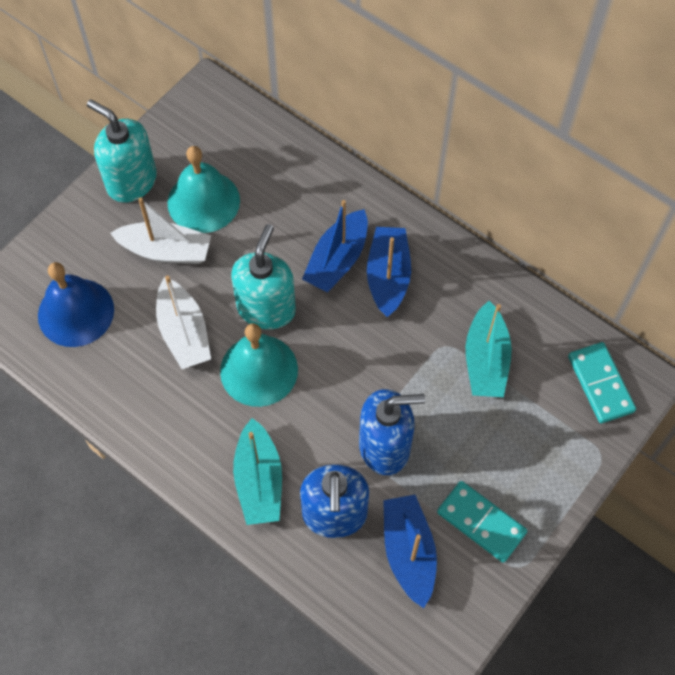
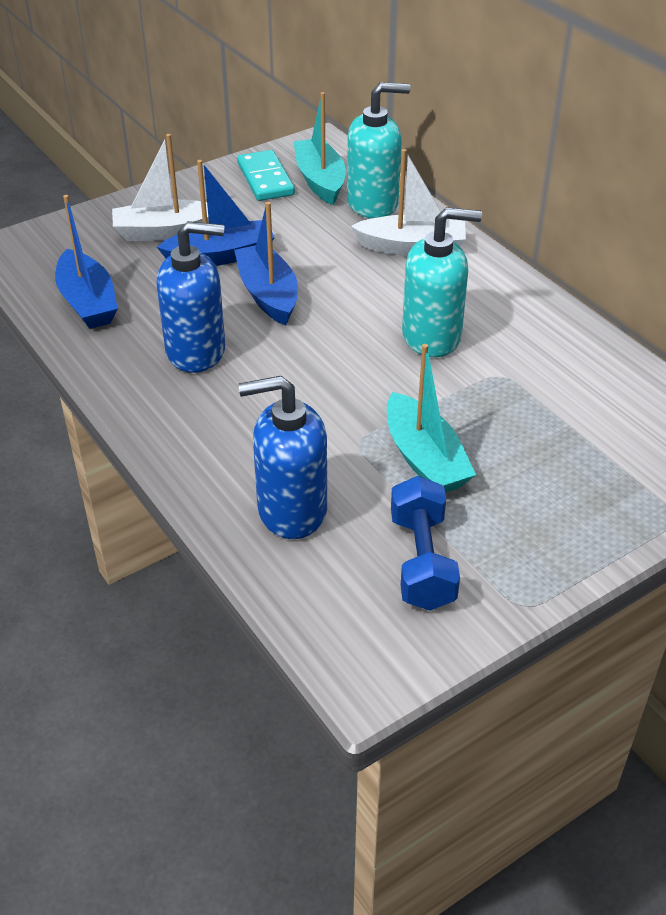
blue bell: 1 -> 0
blue dumbbell: 0 -> 1
turquoise bell: 2 -> 0
turquoise domino: 2 -> 1

